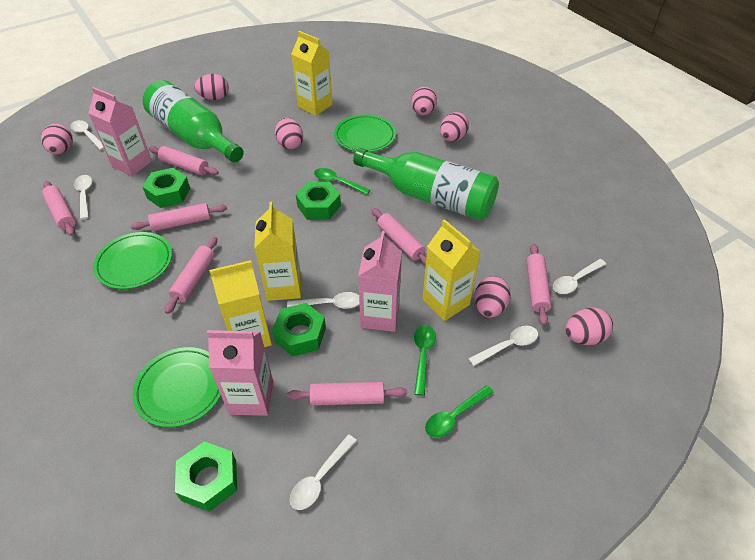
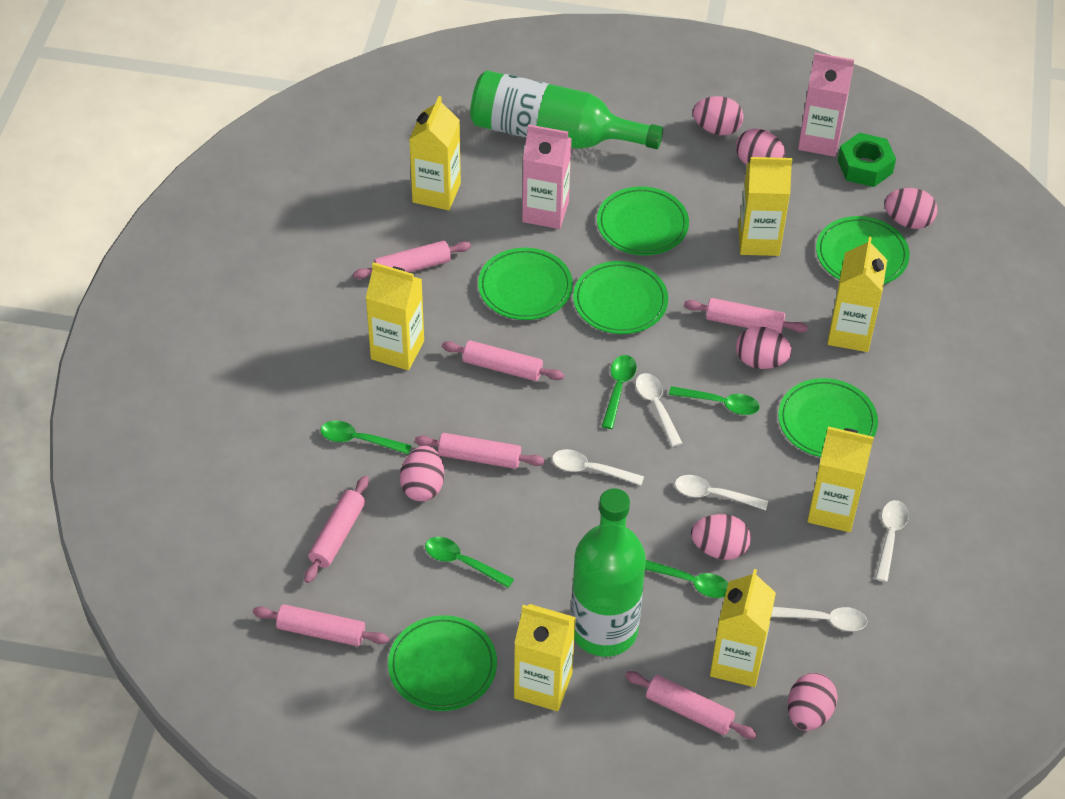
green nut: 4 -> 1
green plate: 3 -> 6
green spoon: 3 -> 5
pink carton: 3 -> 2
white spoon: 6 -> 5
yellow carton: 4 -> 7

